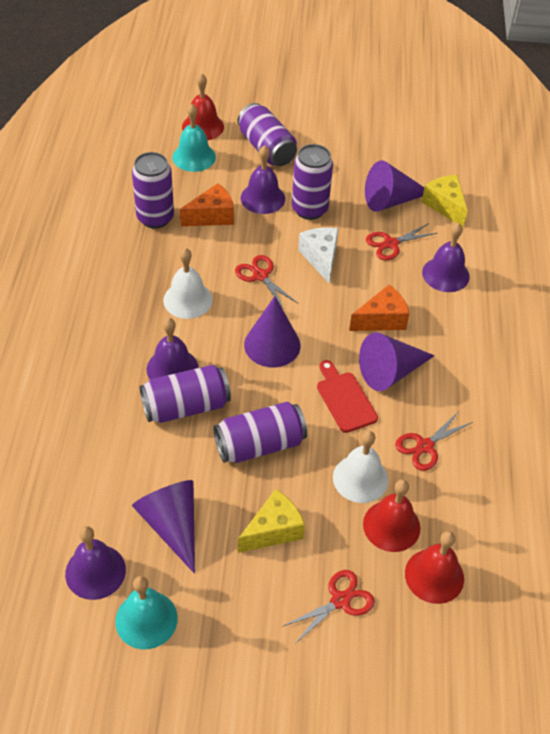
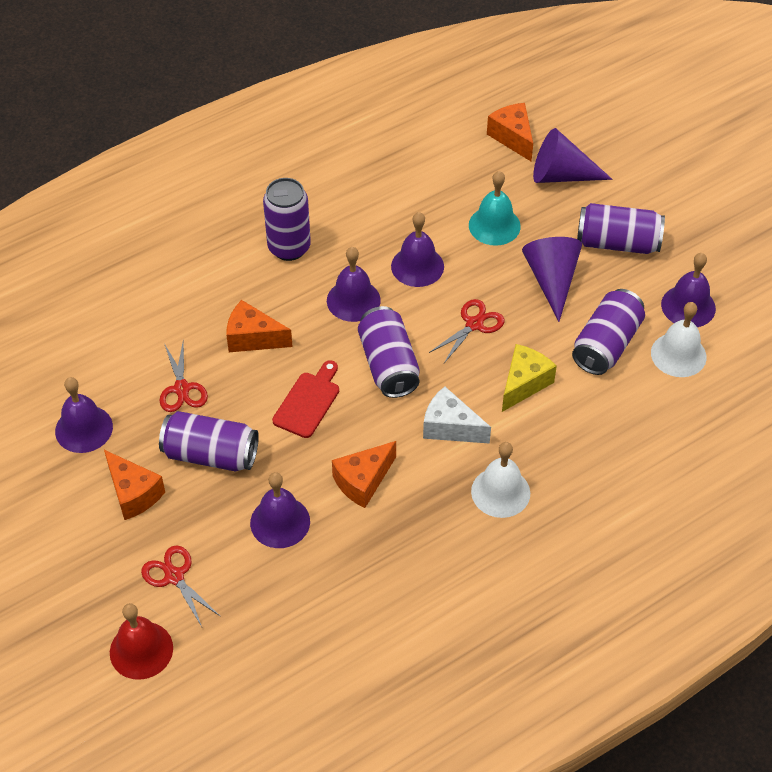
orange cheese: 2 -> 4
purple bell: 4 -> 5
purple cone: 4 -> 2
red bell: 3 -> 1
red scissors: 4 -> 3
turquoise bell: 2 -> 1
yellow cheese: 2 -> 1

